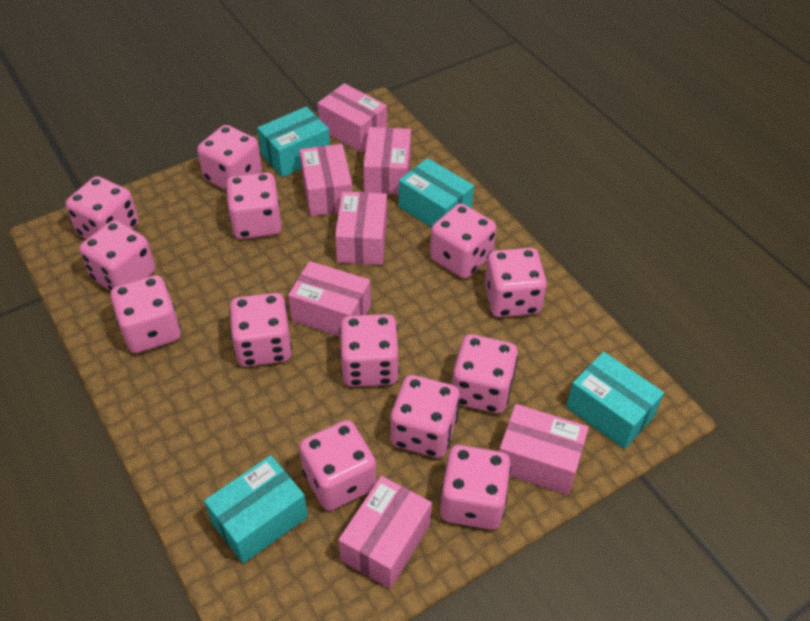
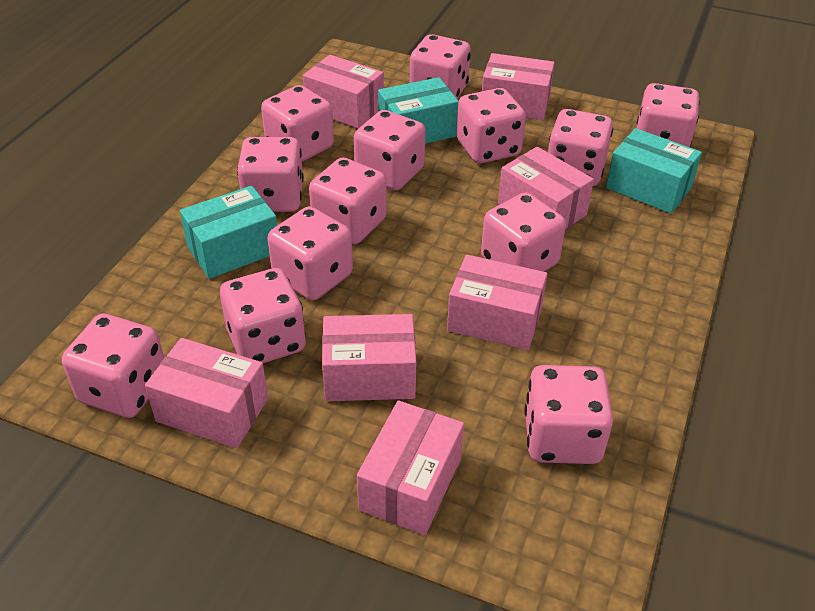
turquoise box: 4 -> 3

